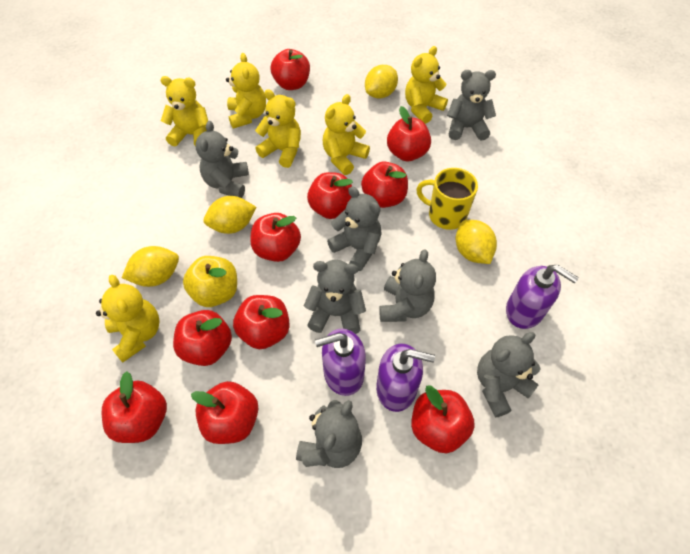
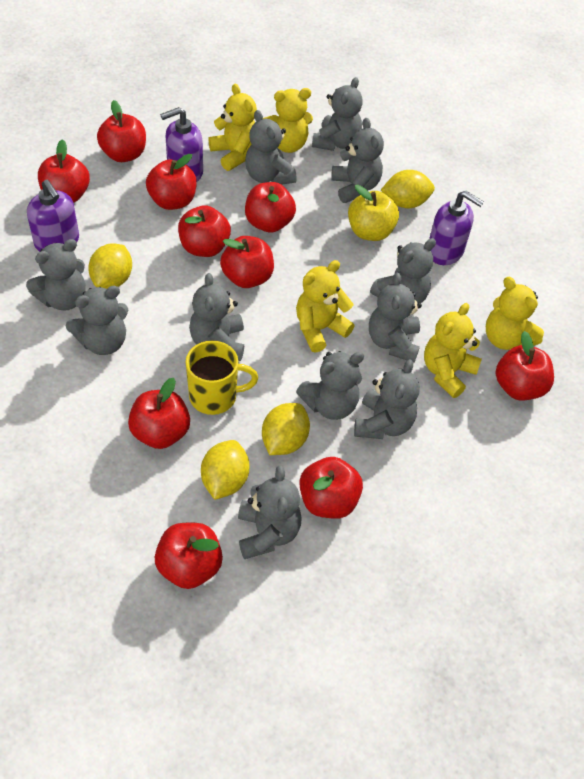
grey teddy bear: 7 -> 11
yellow teddy bear: 6 -> 5

